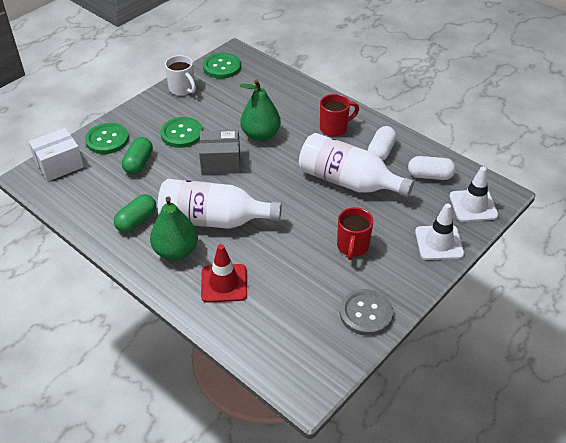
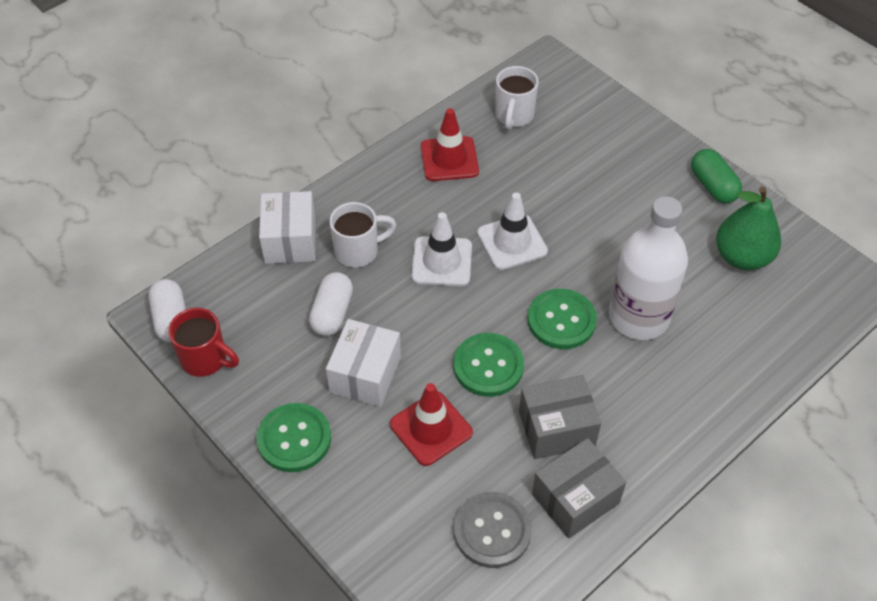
green capsule: 2 -> 1
green pear: 2 -> 1
grey box: 1 -> 2
red mug: 2 -> 1
red traffic cone: 1 -> 2
white bottle: 2 -> 1
white box: 1 -> 2
white mug: 1 -> 2

